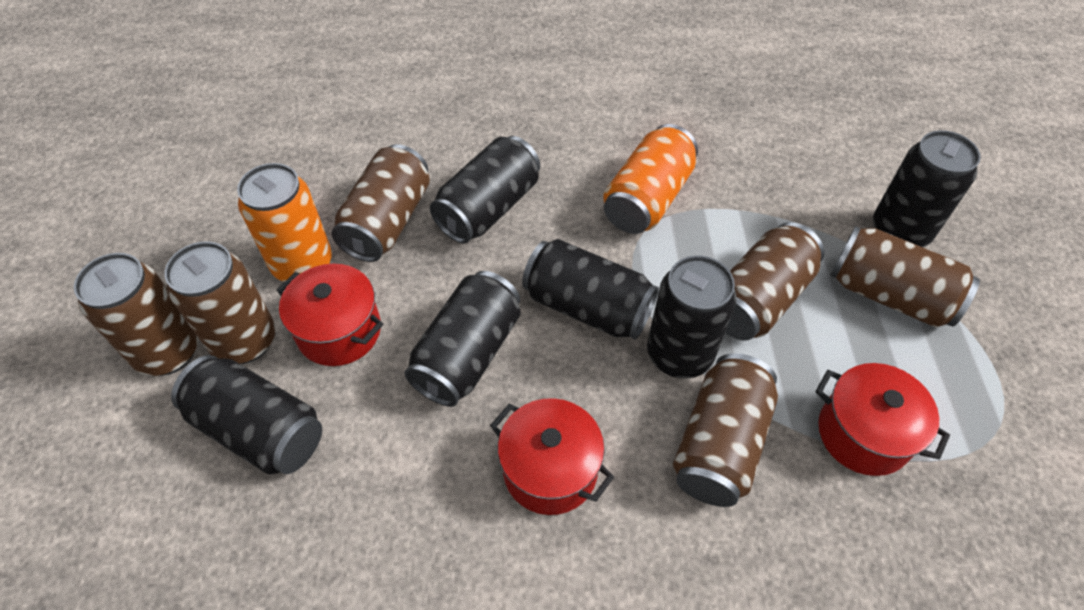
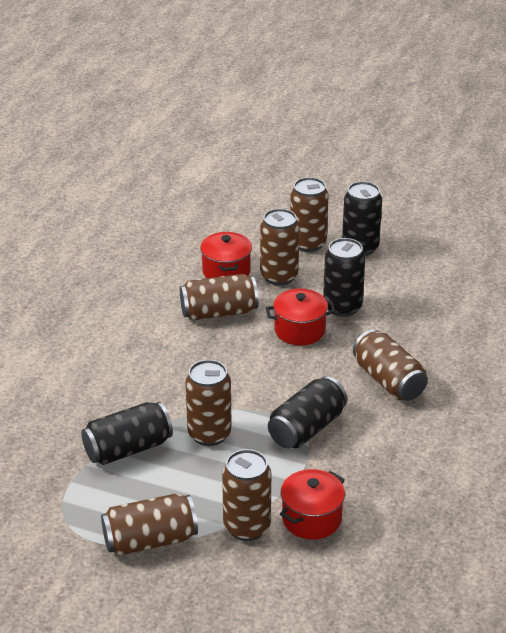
black can: 6 -> 4
brown can: 6 -> 7
orange can: 2 -> 0

